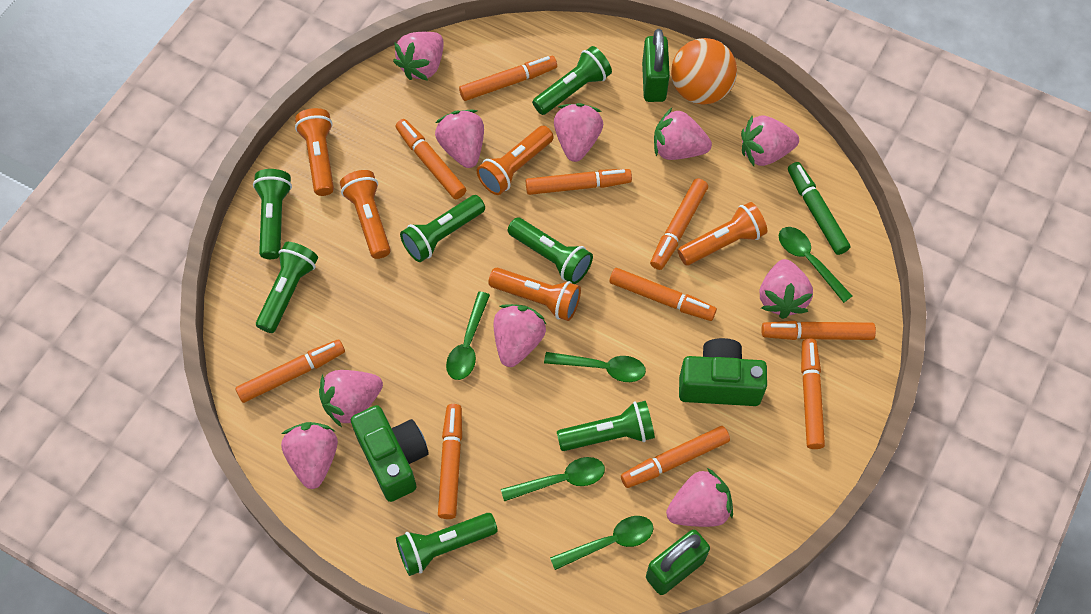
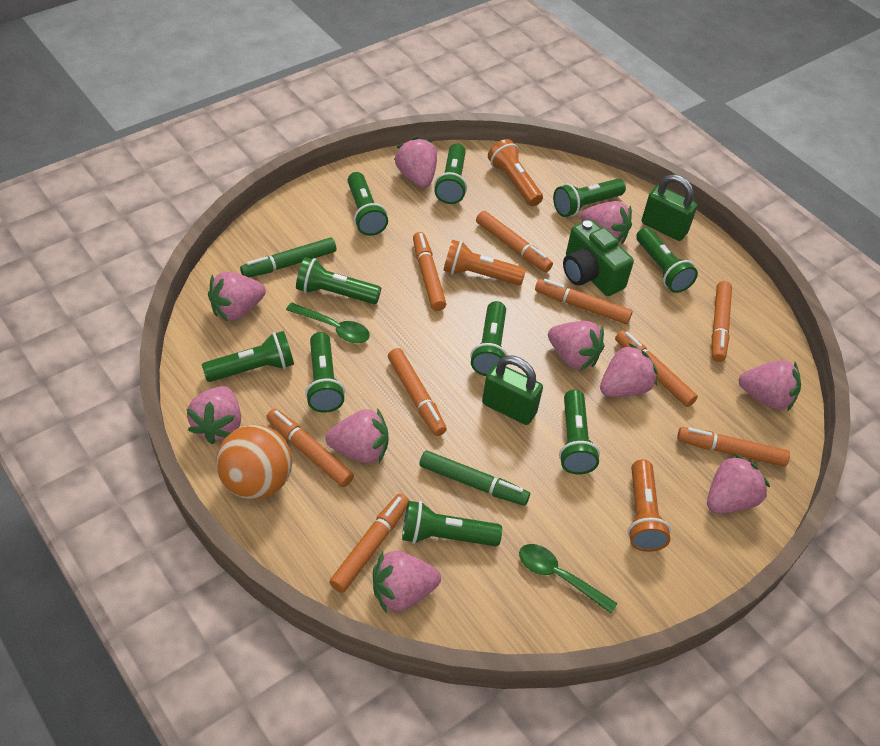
green camera: 2 -> 1
green flashlight: 7 -> 10
green marker: 1 -> 2
green spoon: 5 -> 2
orange flashlight: 5 -> 3
orange marker: 10 -> 9

